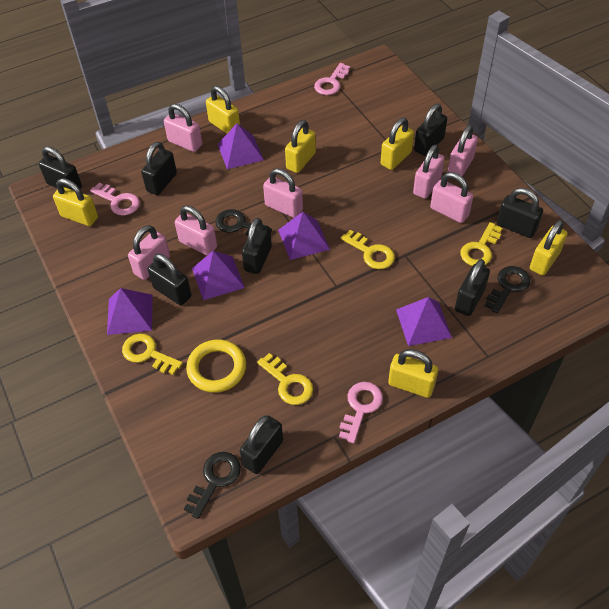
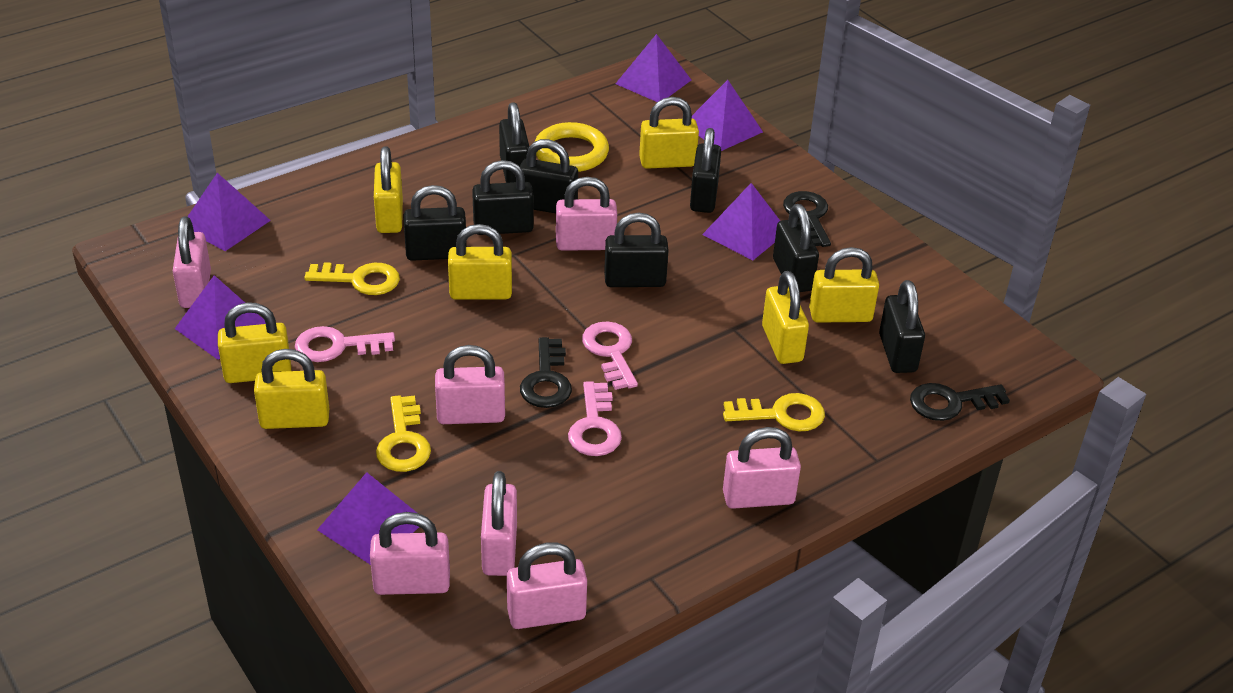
purple pyramid: 5 -> 6
yellow key: 4 -> 3
yellow padlock: 6 -> 7

